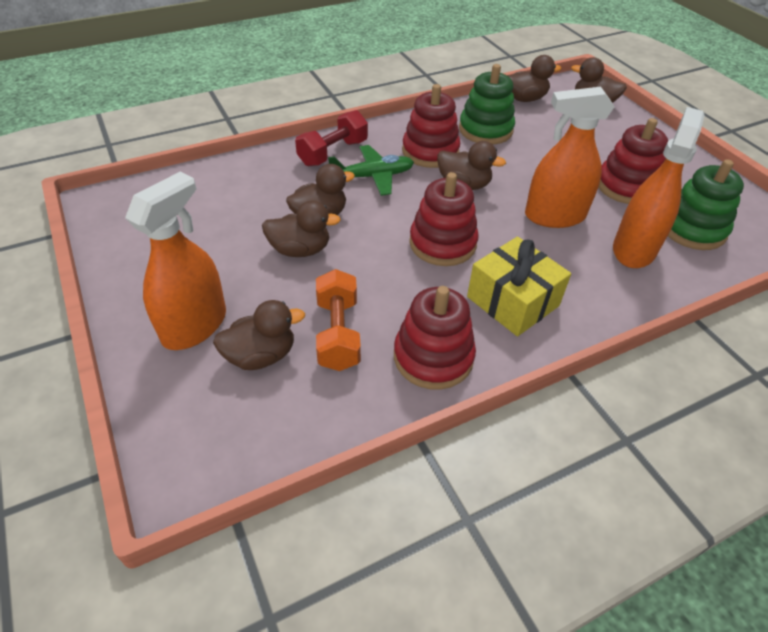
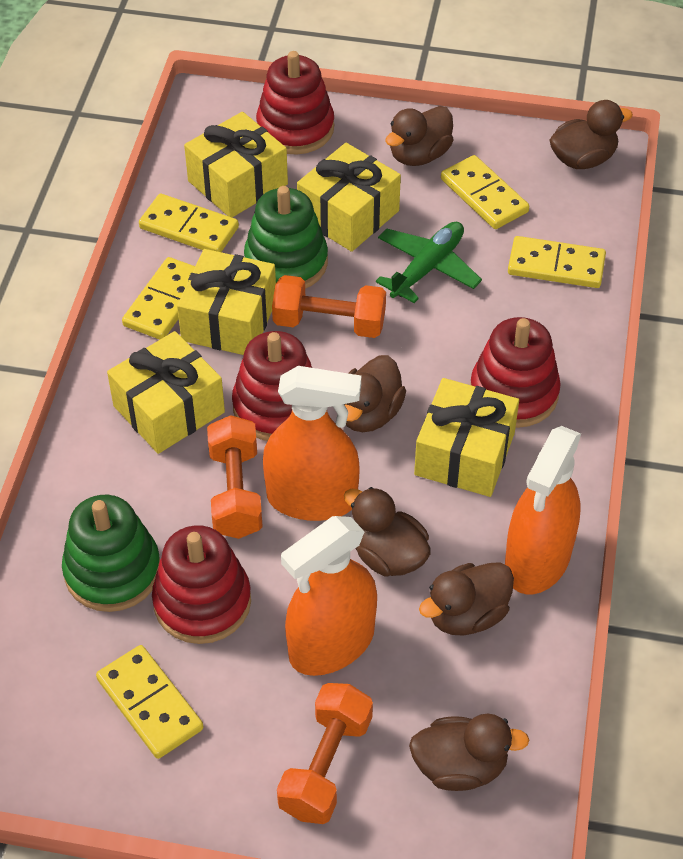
orange dumbbell: 1 -> 3
red dumbbell: 1 -> 0
yellow domino: 0 -> 5
yellow gift: 1 -> 5

